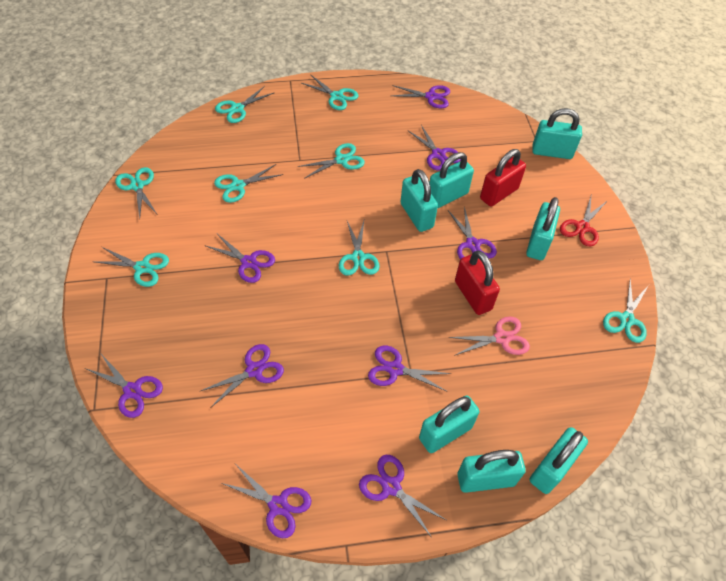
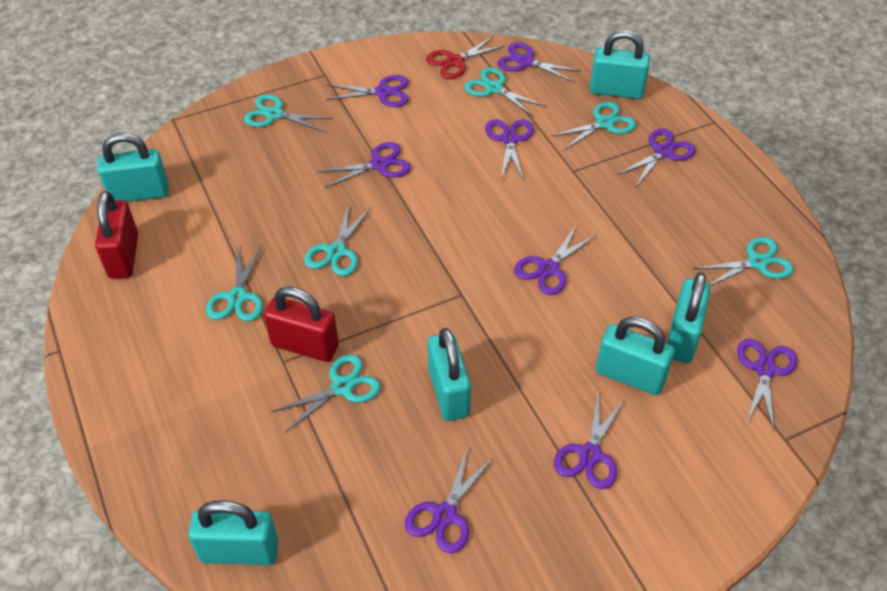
pink scissors: 1 -> 0
turquoise padlock: 7 -> 6
turquoise scissors: 8 -> 7

